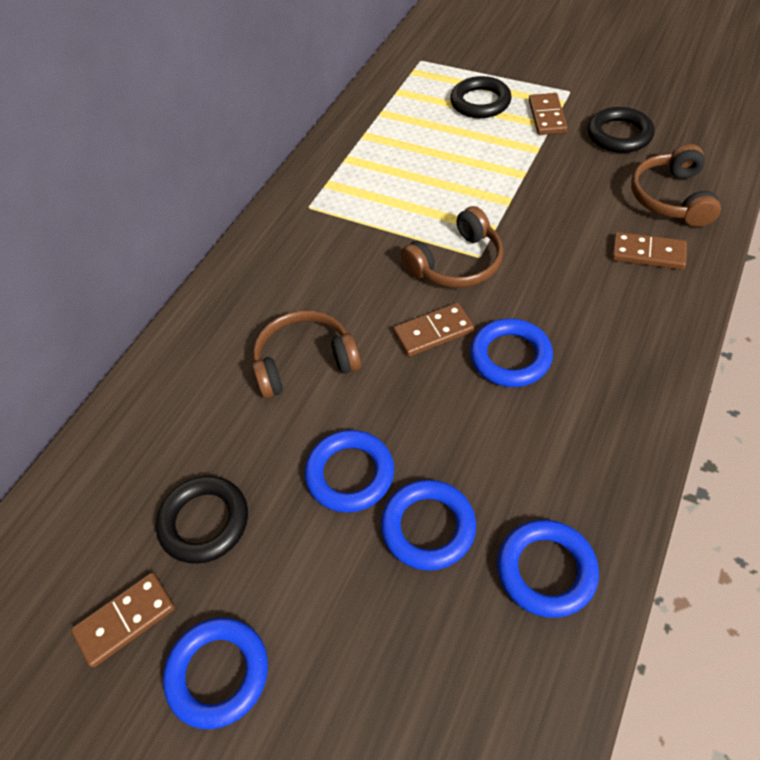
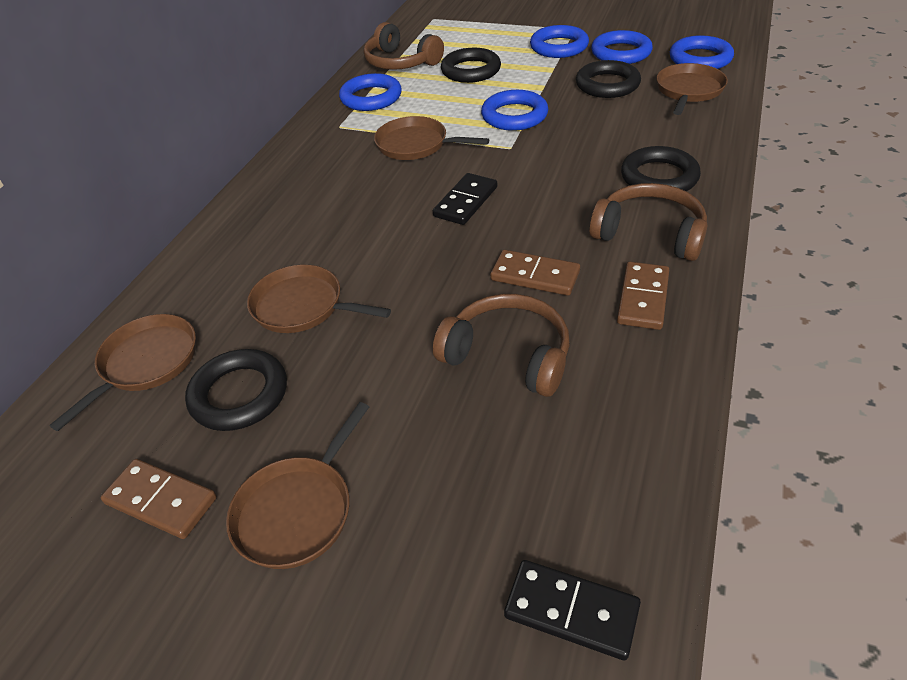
black domino: 0 -> 2
black ring: 3 -> 4
brown domino: 4 -> 3
brown pan: 0 -> 5

